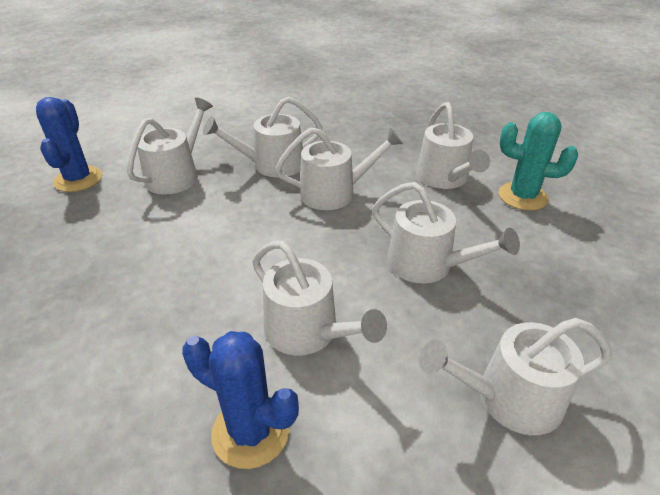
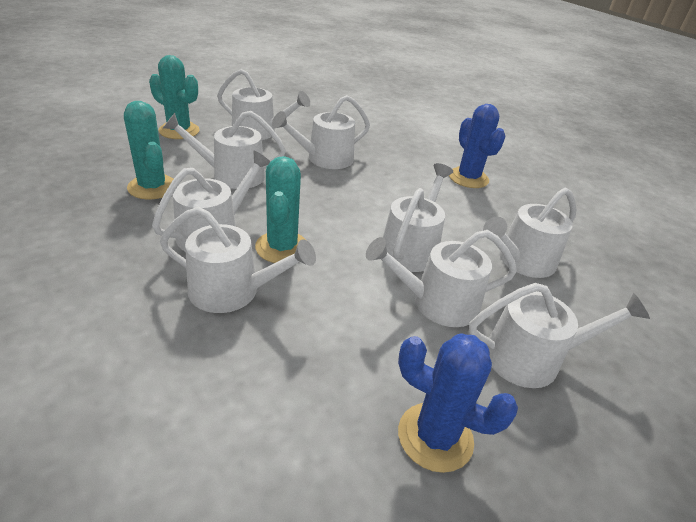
turquoise cactus: 1 -> 3
white watering can: 7 -> 9

